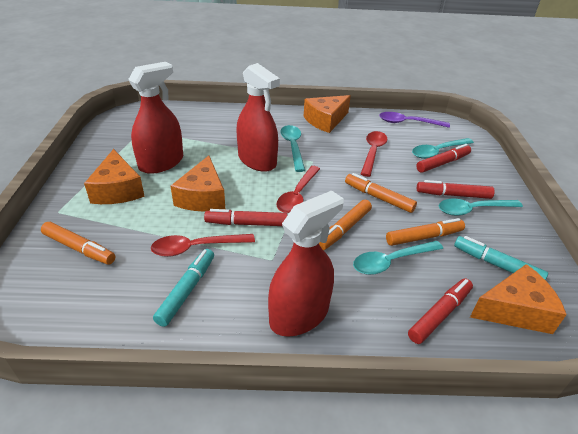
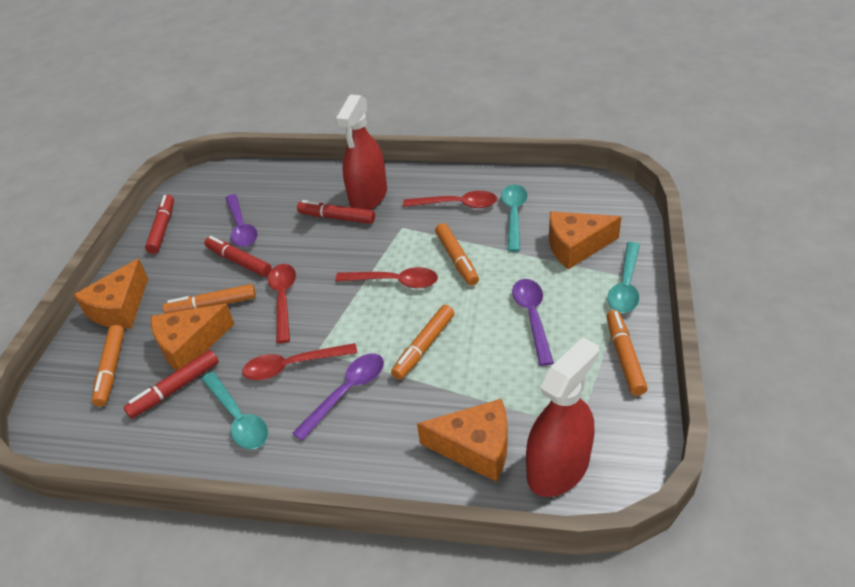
orange marker: 4 -> 5
purple spoon: 1 -> 3
red spoon: 3 -> 4
red spray bottle: 3 -> 2
turquoise marker: 2 -> 0
turquoise spoon: 4 -> 3

